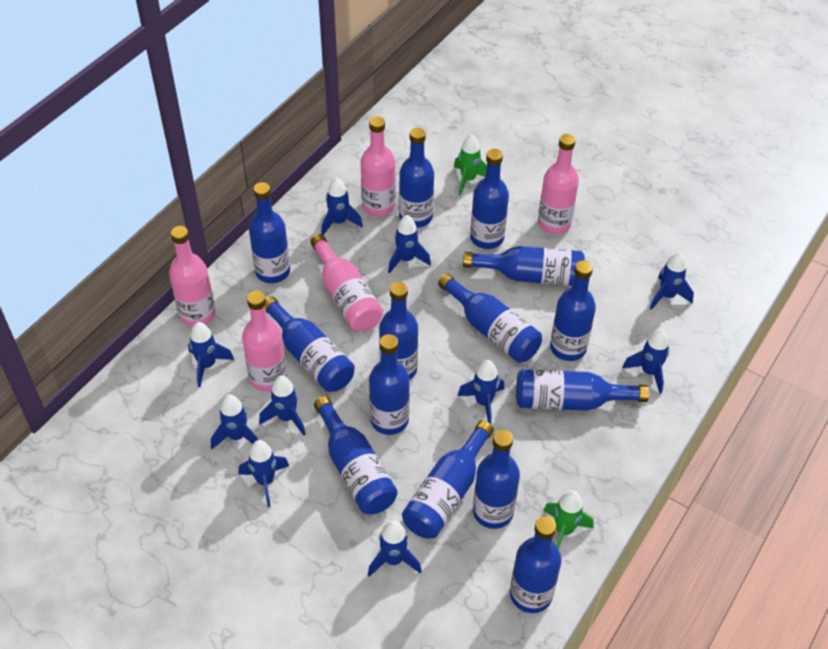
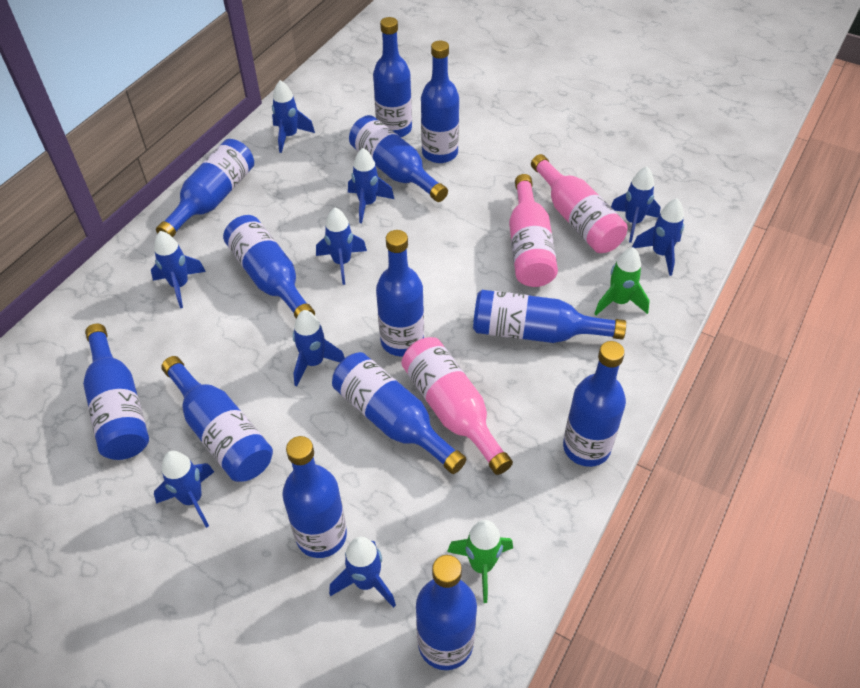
blue bottle: 14 -> 13
blue rocket: 10 -> 9
pink bottle: 5 -> 3

